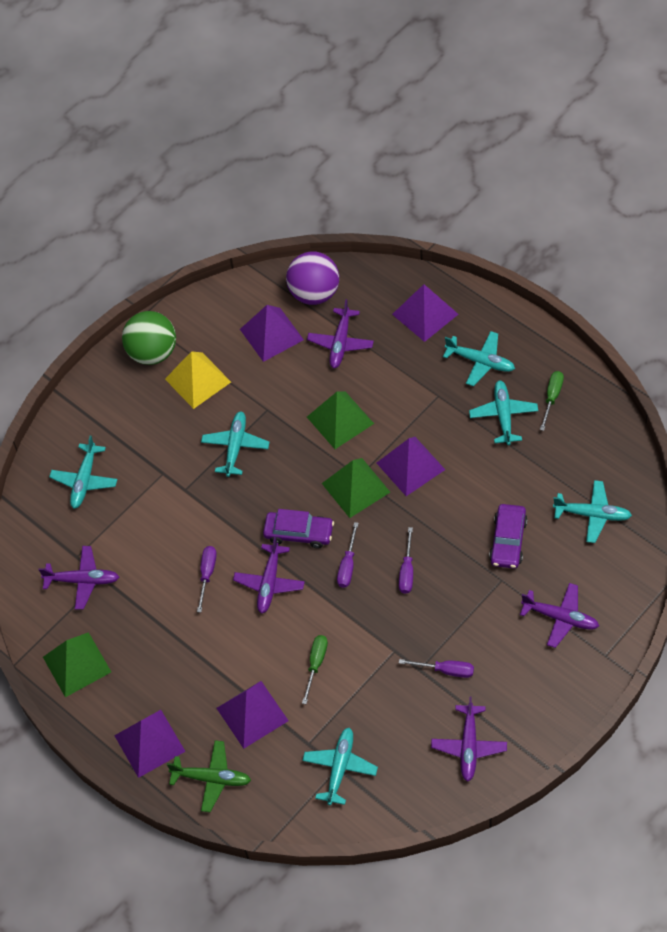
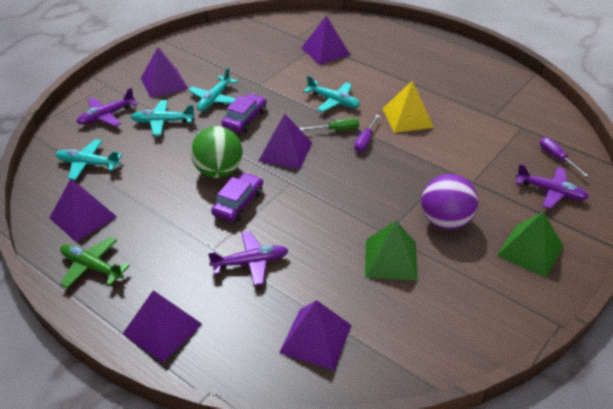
green pyramid: 3 -> 2
green screwdriver: 2 -> 1
purple plane: 5 -> 3
purple pyramid: 5 -> 6
purple screwdriver: 4 -> 2
turquoise plane: 6 -> 4

